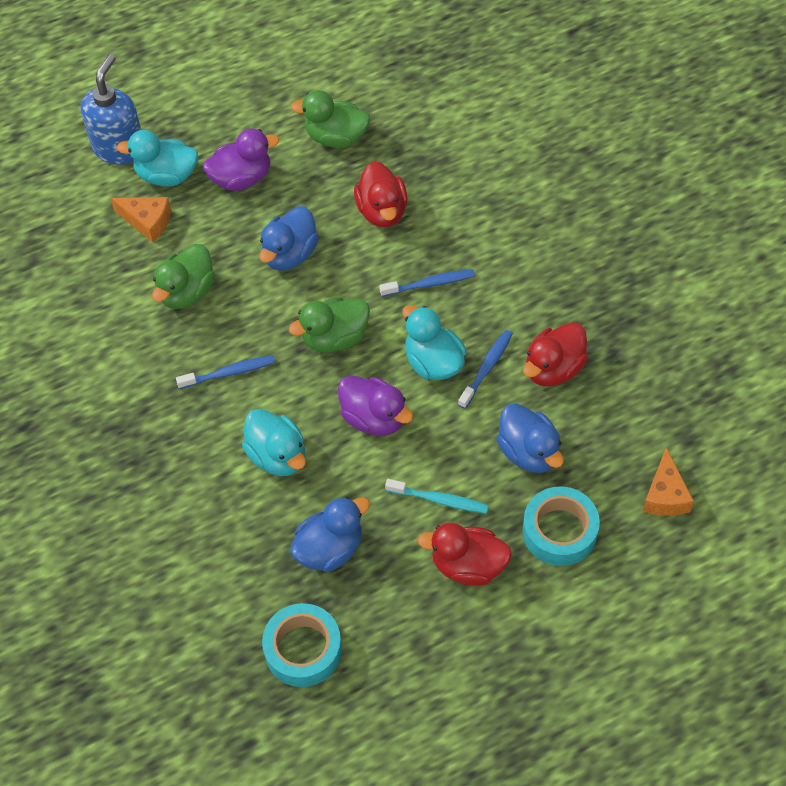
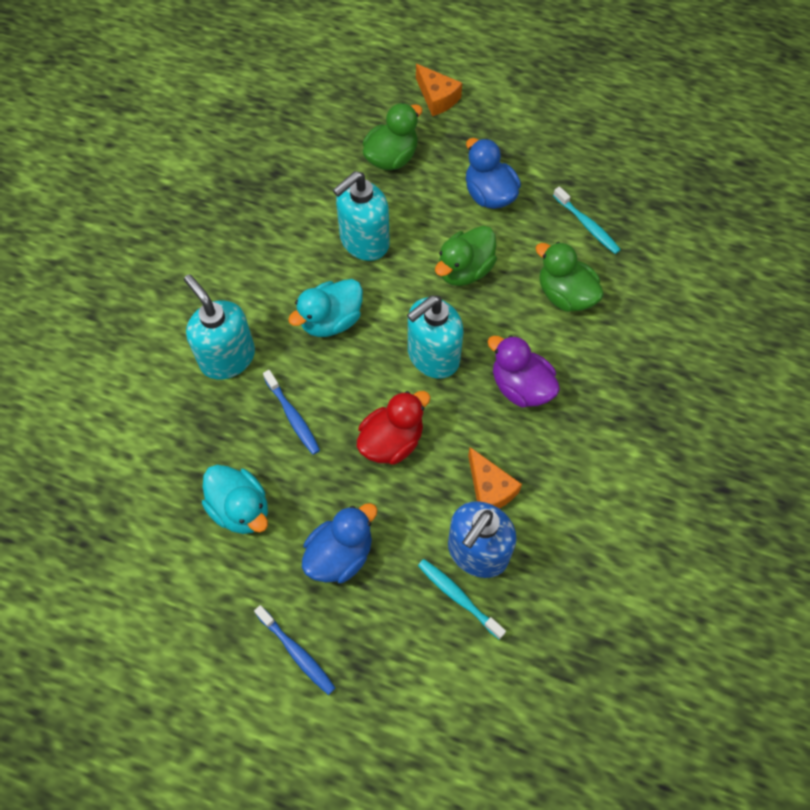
blue duck: 3 -> 2
blue toothbrush: 3 -> 2
purple duck: 2 -> 1
red duck: 3 -> 1
turquoise duck: 3 -> 2
turquoise soap dispenser: 0 -> 3
turquoise tape: 2 -> 0
turquoise toothbrush: 1 -> 2

